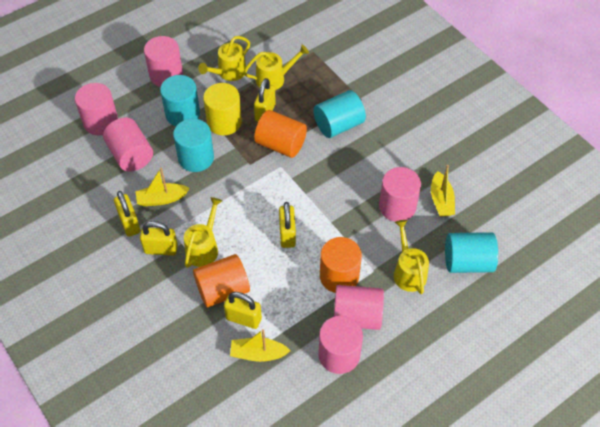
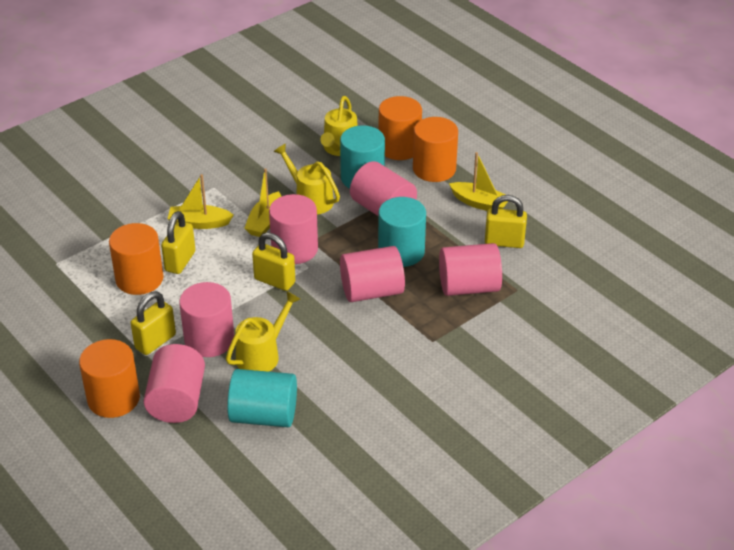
orange cylinder: 3 -> 4
turquoise cylinder: 4 -> 3
yellow cylinder: 1 -> 0
yellow padlock: 5 -> 4
yellow watering can: 4 -> 3

